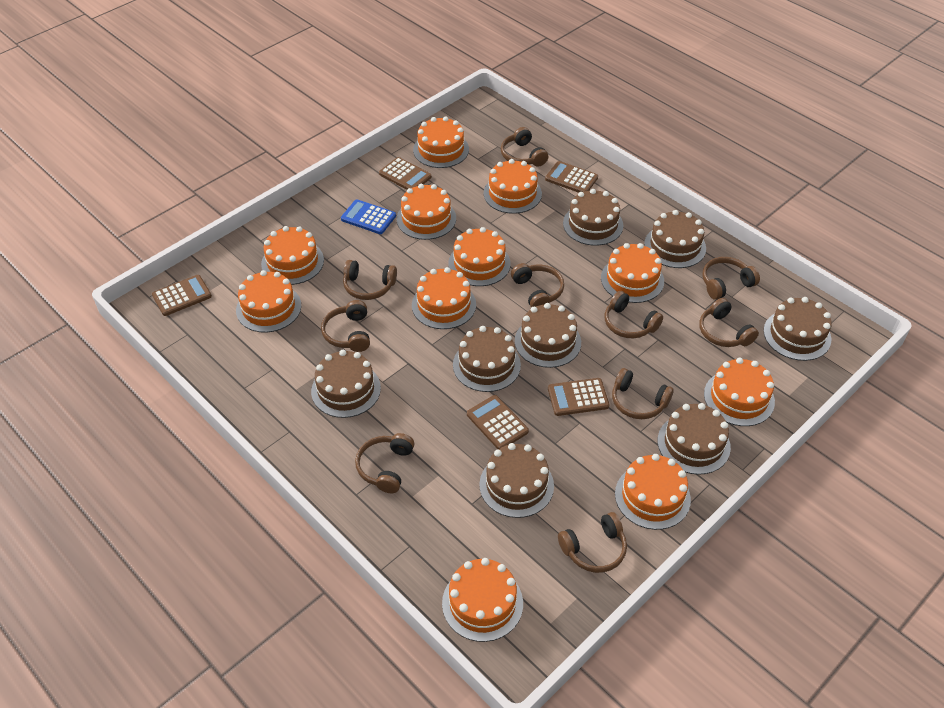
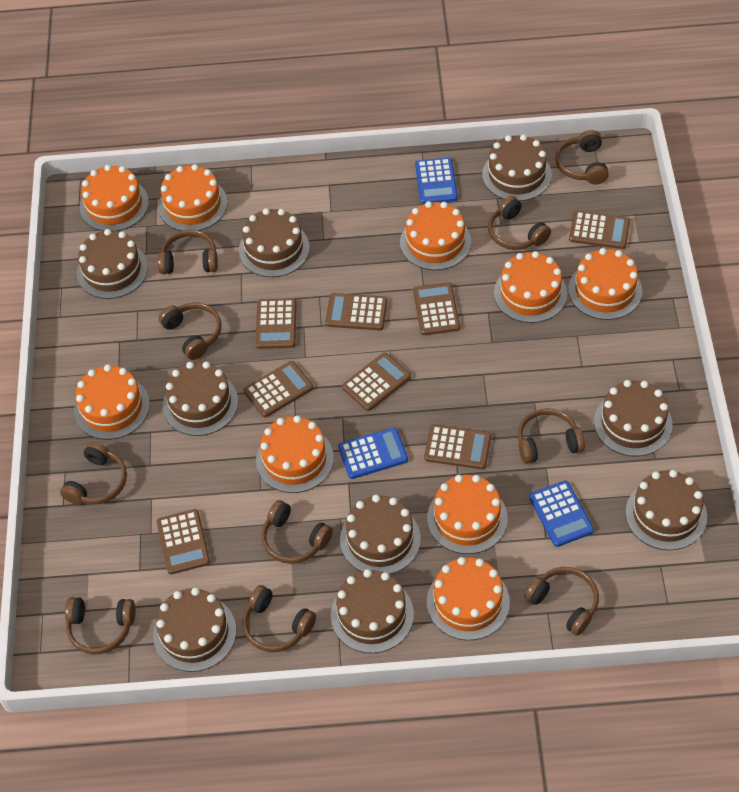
blue calculator: 1 -> 3
brown cake: 8 -> 9
brown calculator: 5 -> 8
orange cake: 11 -> 9

